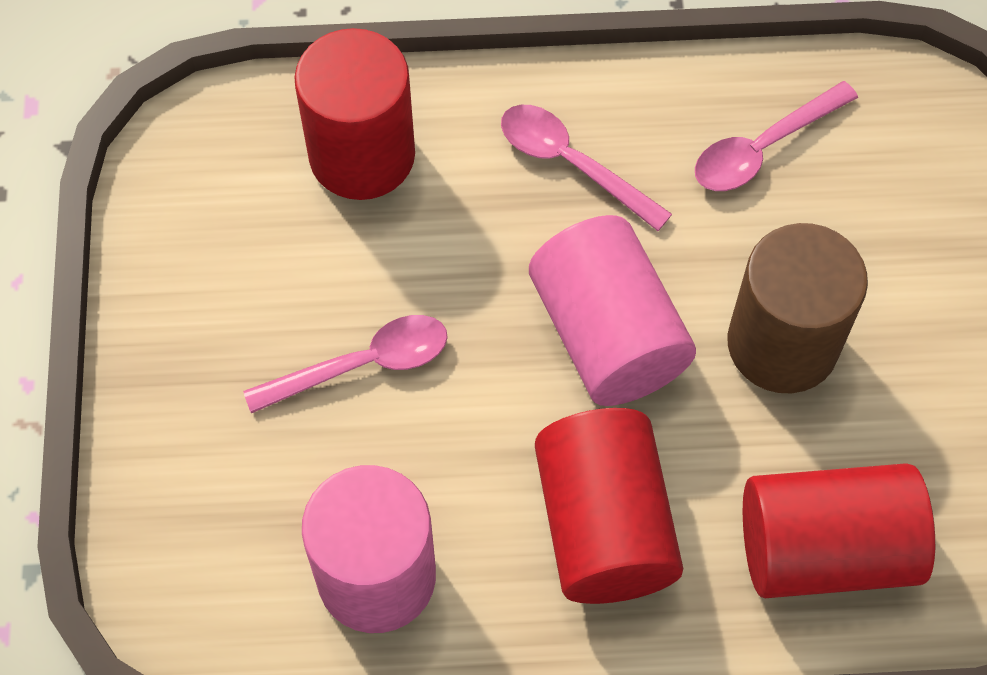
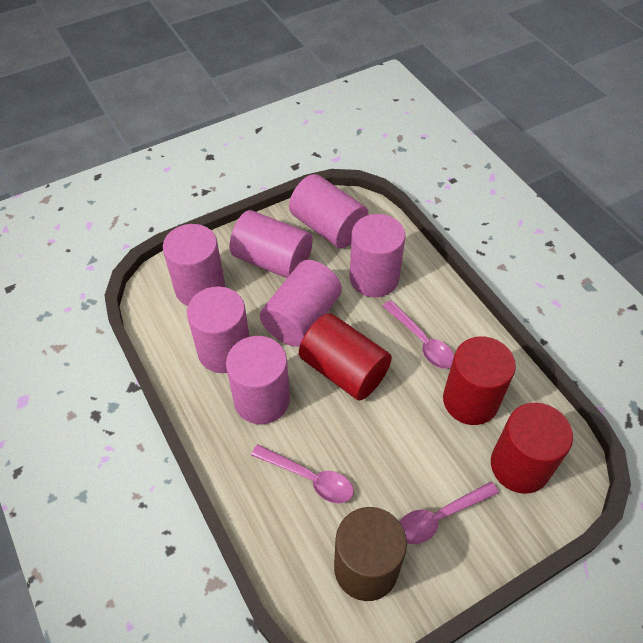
pink cylinder: 2 -> 7

